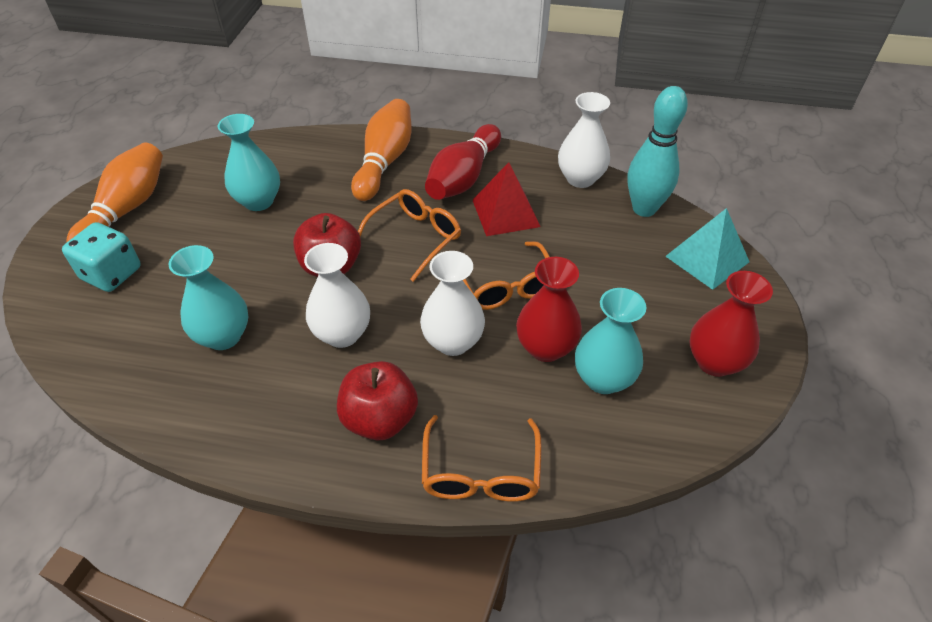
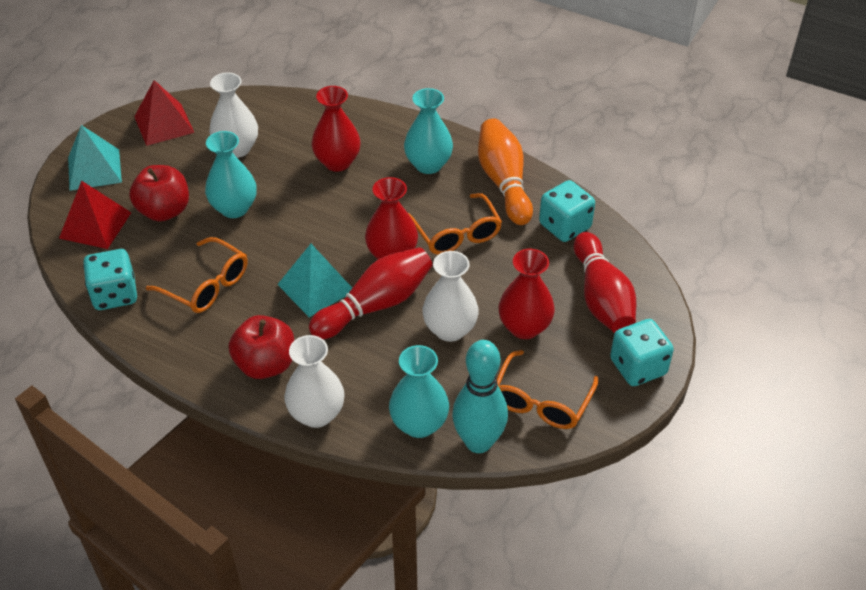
orange bowling pin: 2 -> 1
red bowling pin: 1 -> 2
red pyramid: 1 -> 2
red vase: 2 -> 3
turquoise dice: 1 -> 3
turquoise pyramid: 1 -> 2

